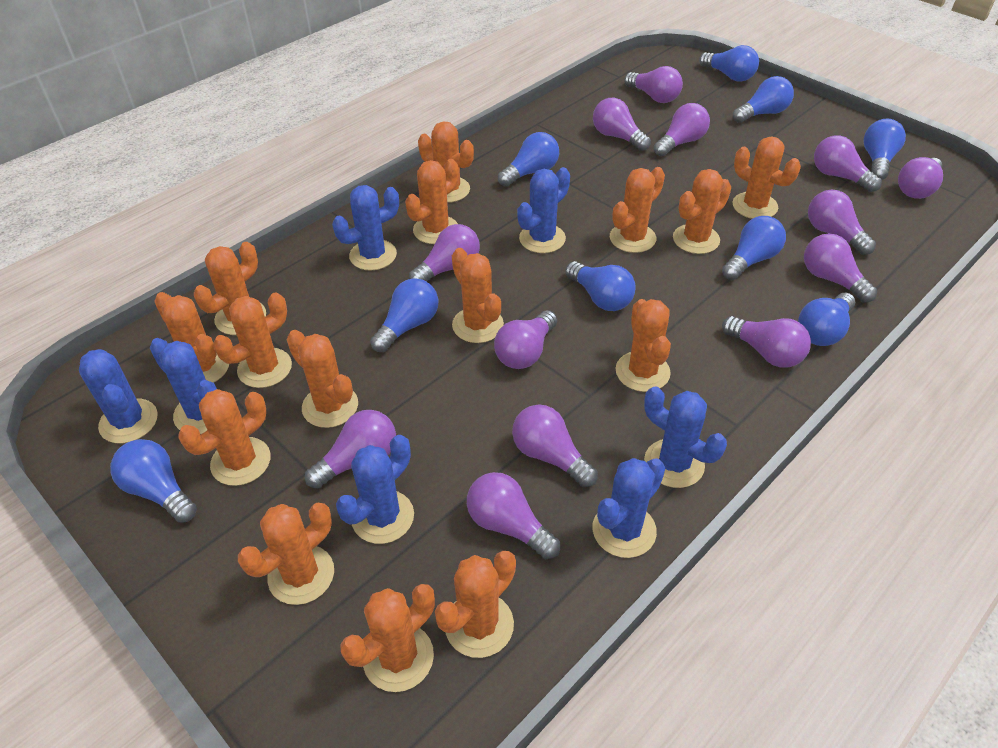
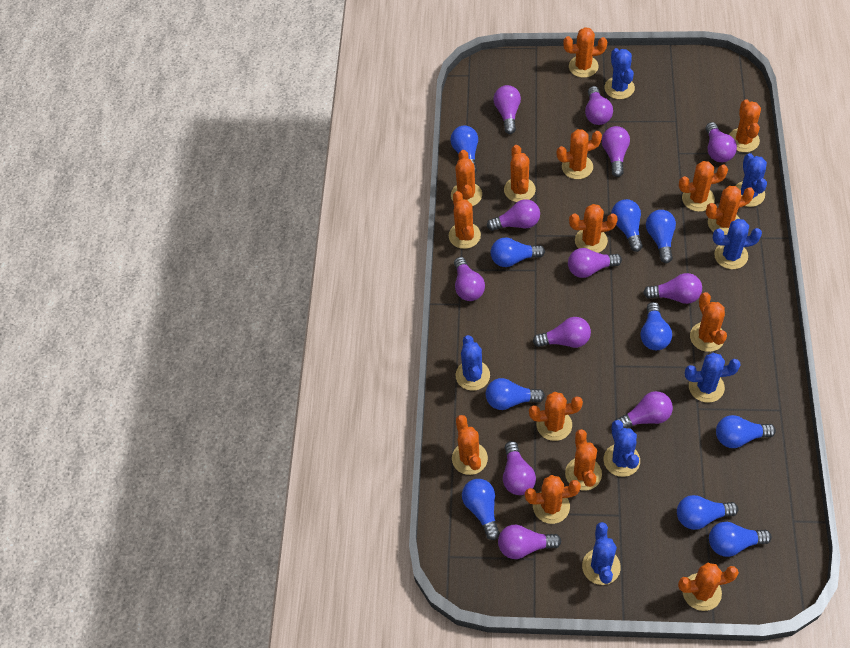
blue light bulb: 9 -> 10
purple light bulb: 13 -> 12

